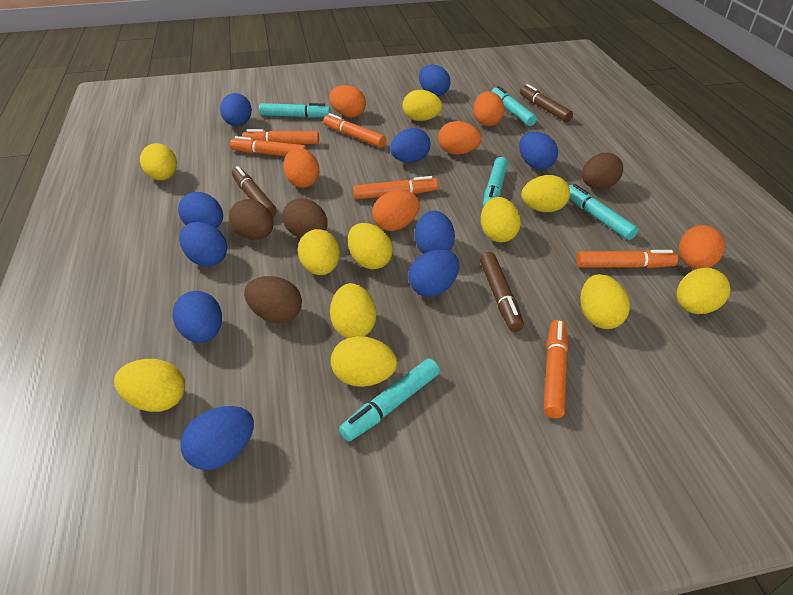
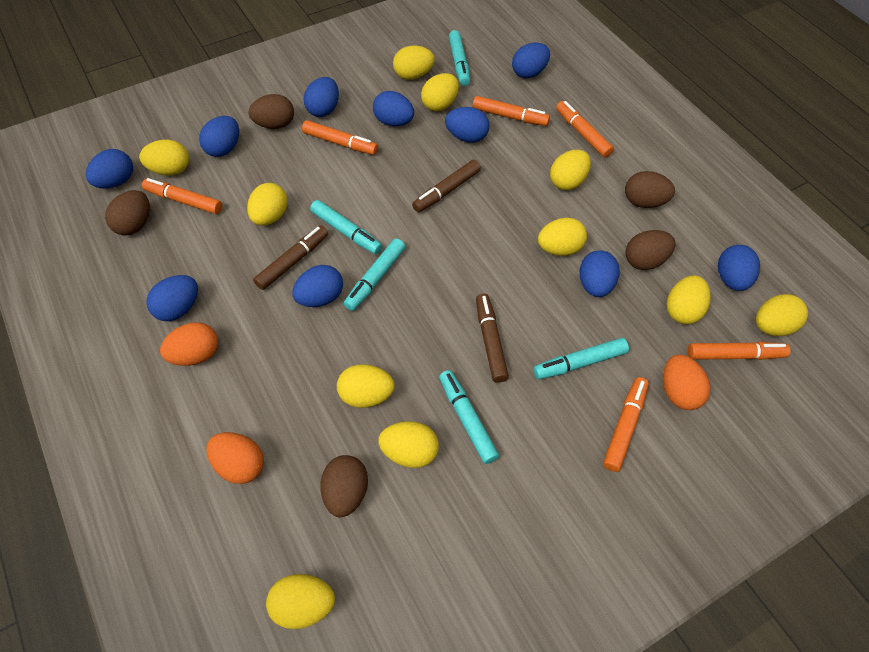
brown egg: 4 -> 5
orange egg: 6 -> 3

